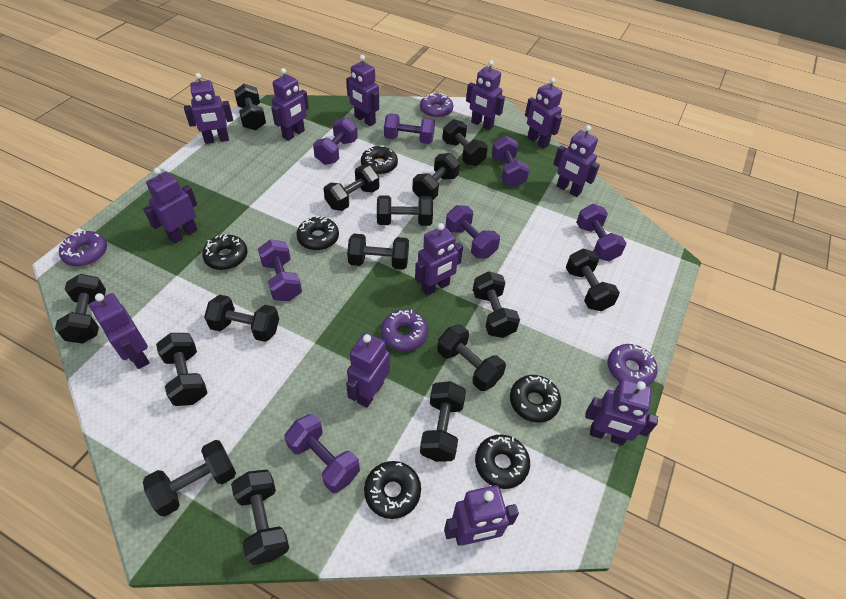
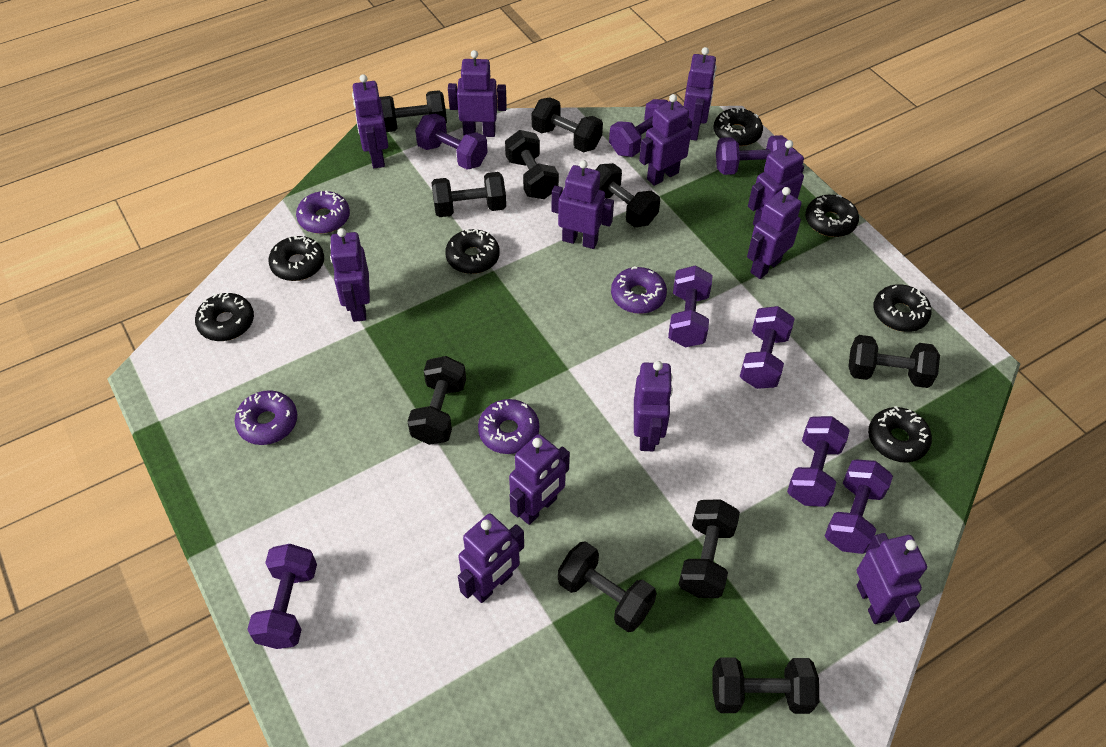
black donut: 6 -> 7
black dumbbell: 15 -> 10
purple dumbbell: 7 -> 8

